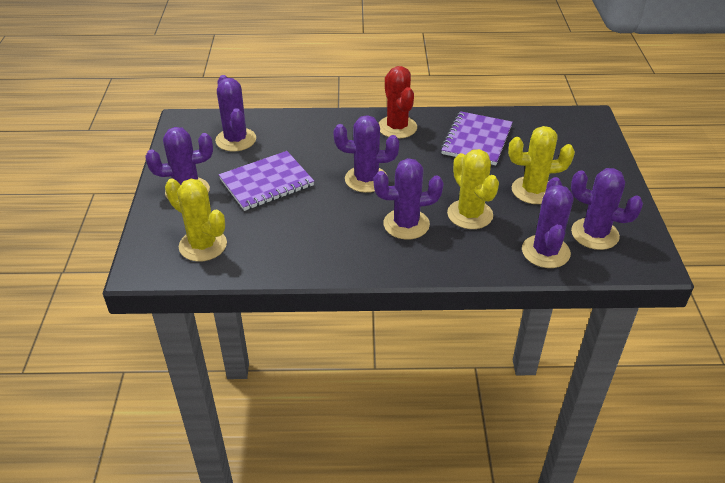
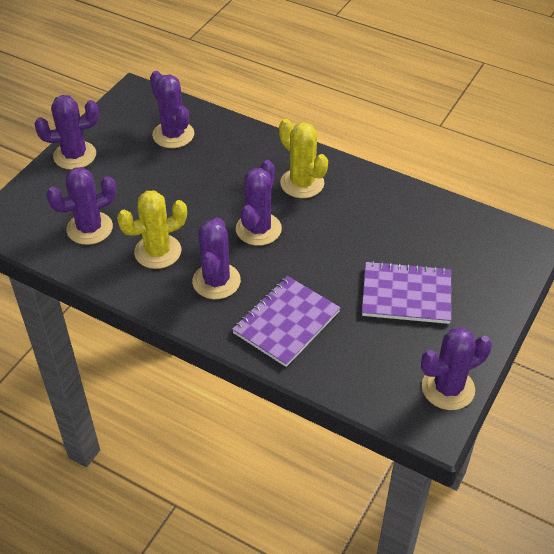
red cactus: 1 -> 0
yellow cactus: 3 -> 2

